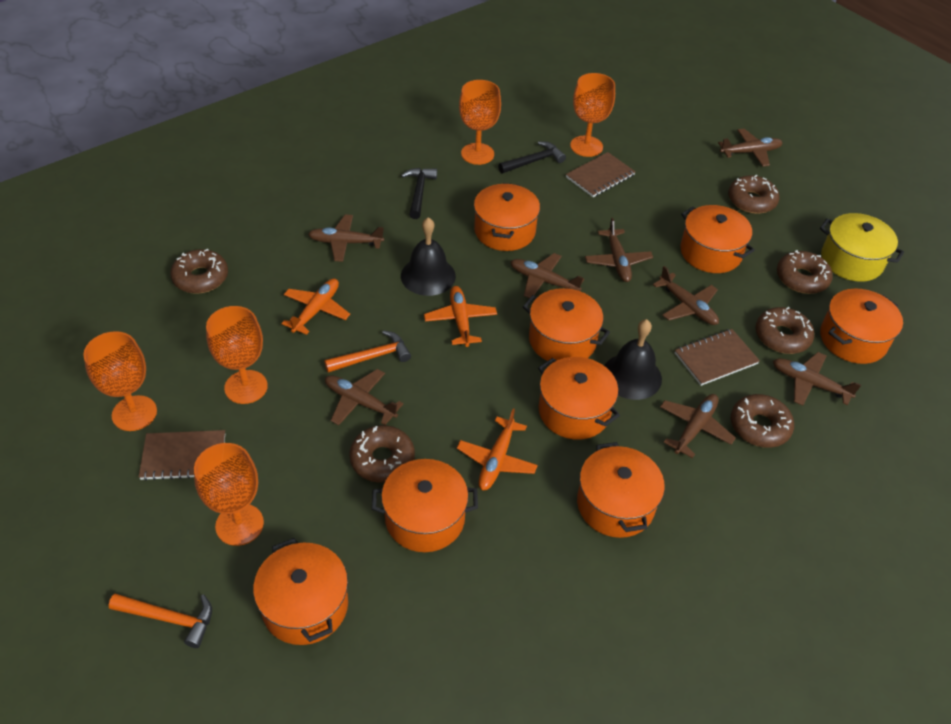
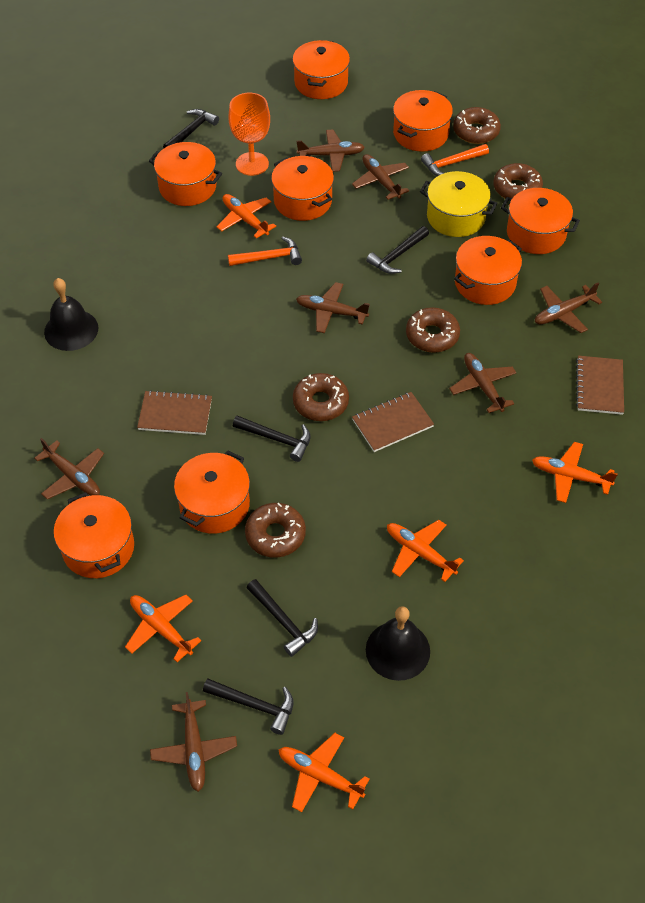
black hammer: 2 -> 5
brown donut: 6 -> 5
brown plane: 8 -> 7
orange goblet: 5 -> 1
orange plane: 3 -> 5

